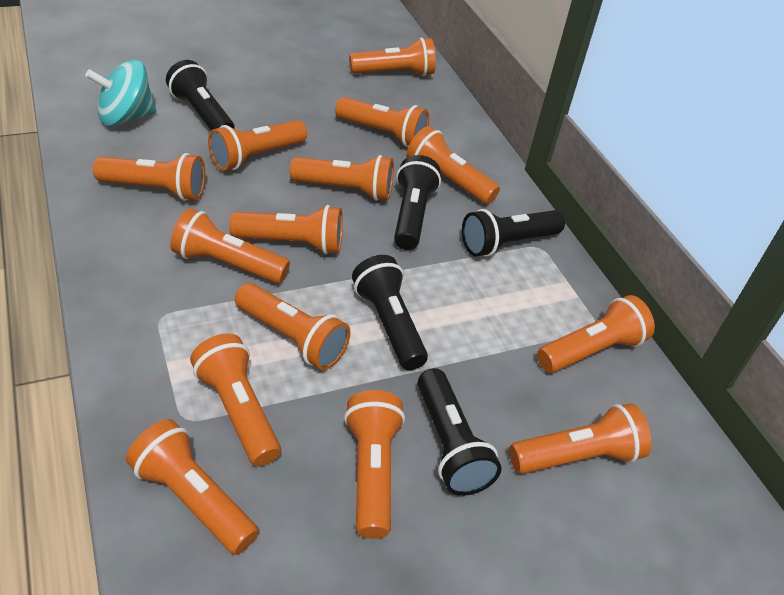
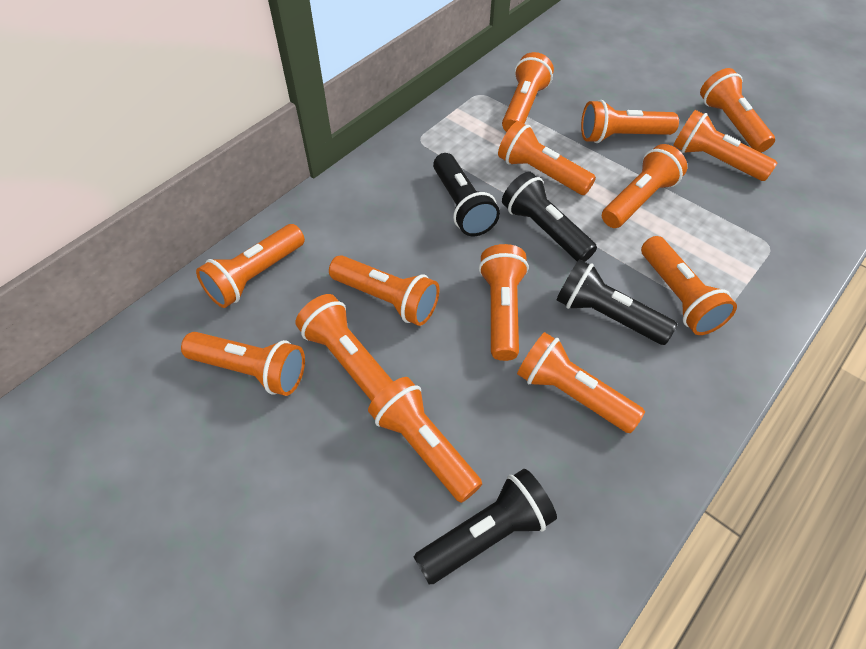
black flashlight: 5 -> 4
turquoise spinning top: 1 -> 0

